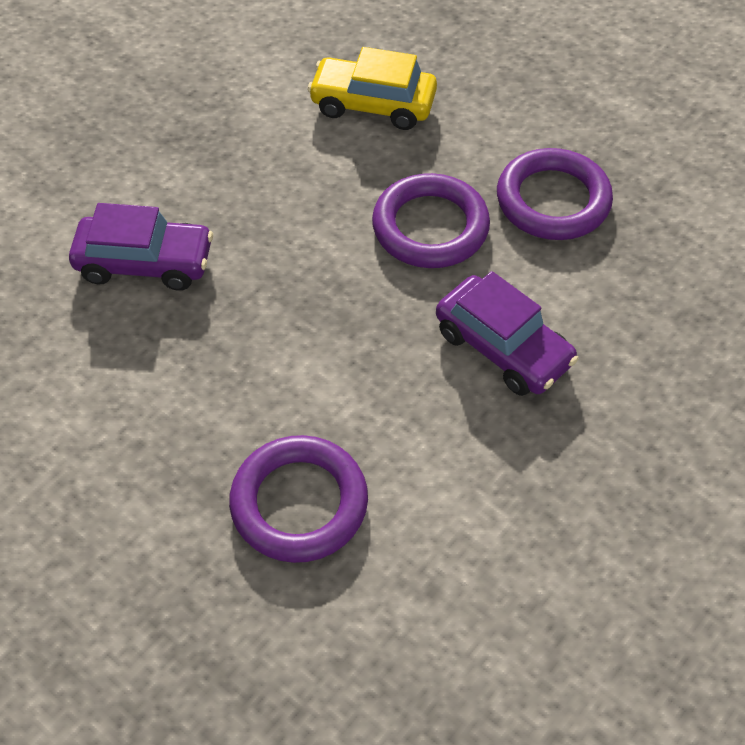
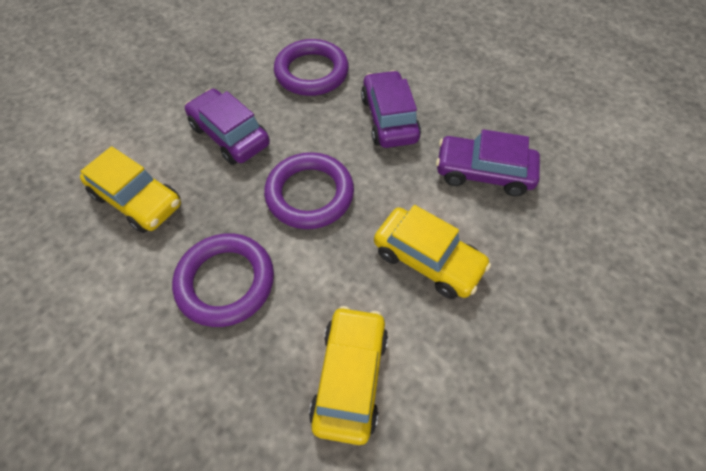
purple car: 2 -> 3
yellow car: 1 -> 3

